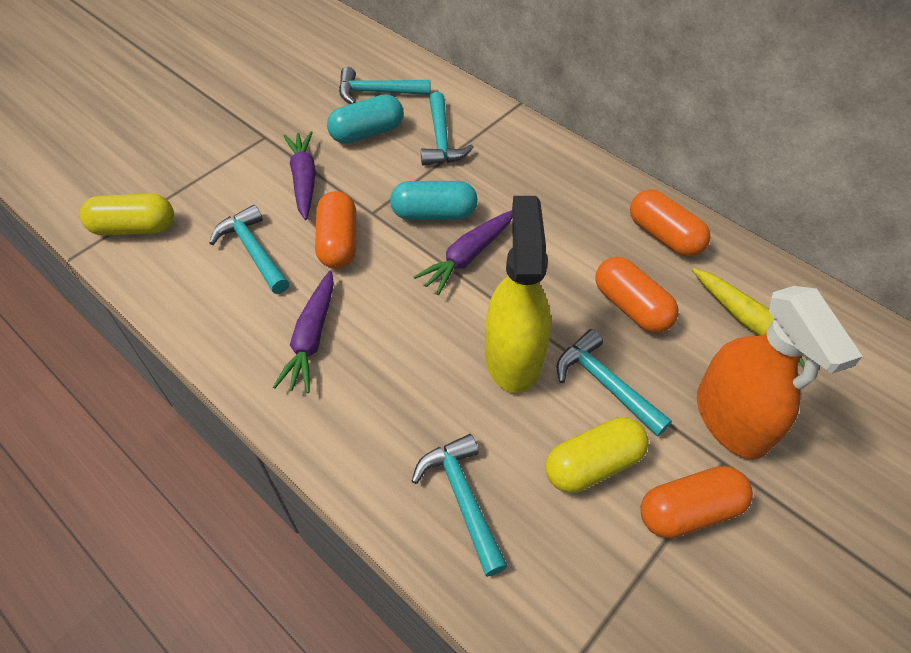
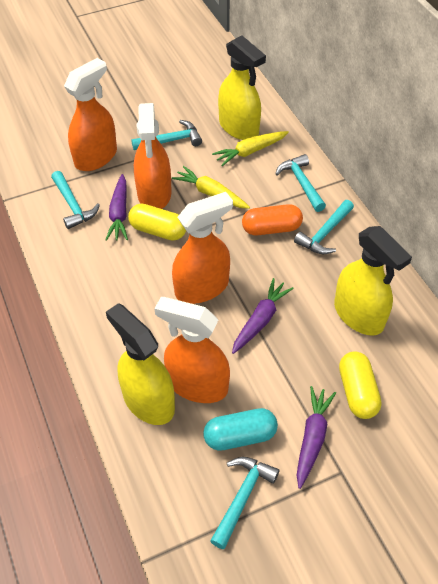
orange capsule: 4 -> 1
orange spray bottle: 1 -> 4
turquoise capsule: 2 -> 1
yellow carrot: 1 -> 2
yellow spray bottle: 1 -> 3

